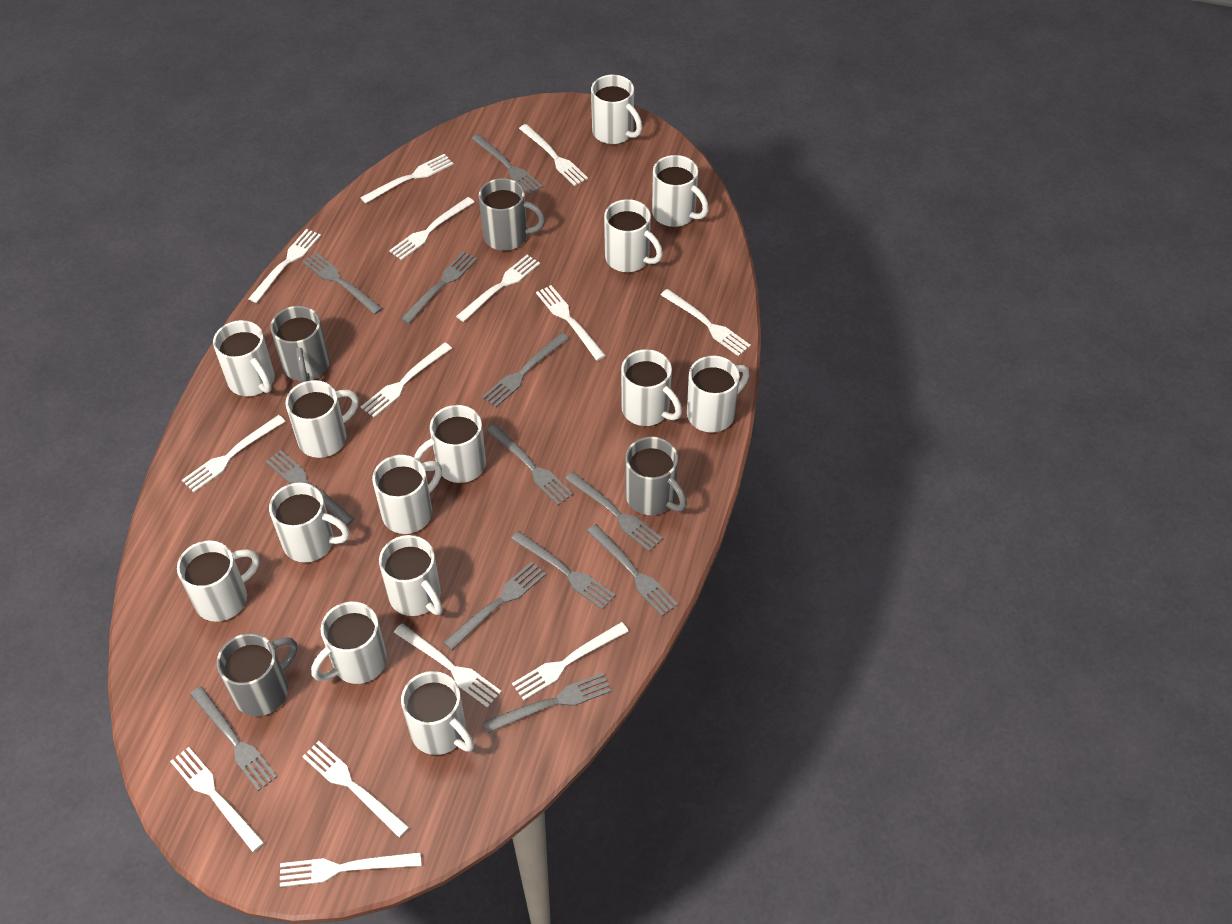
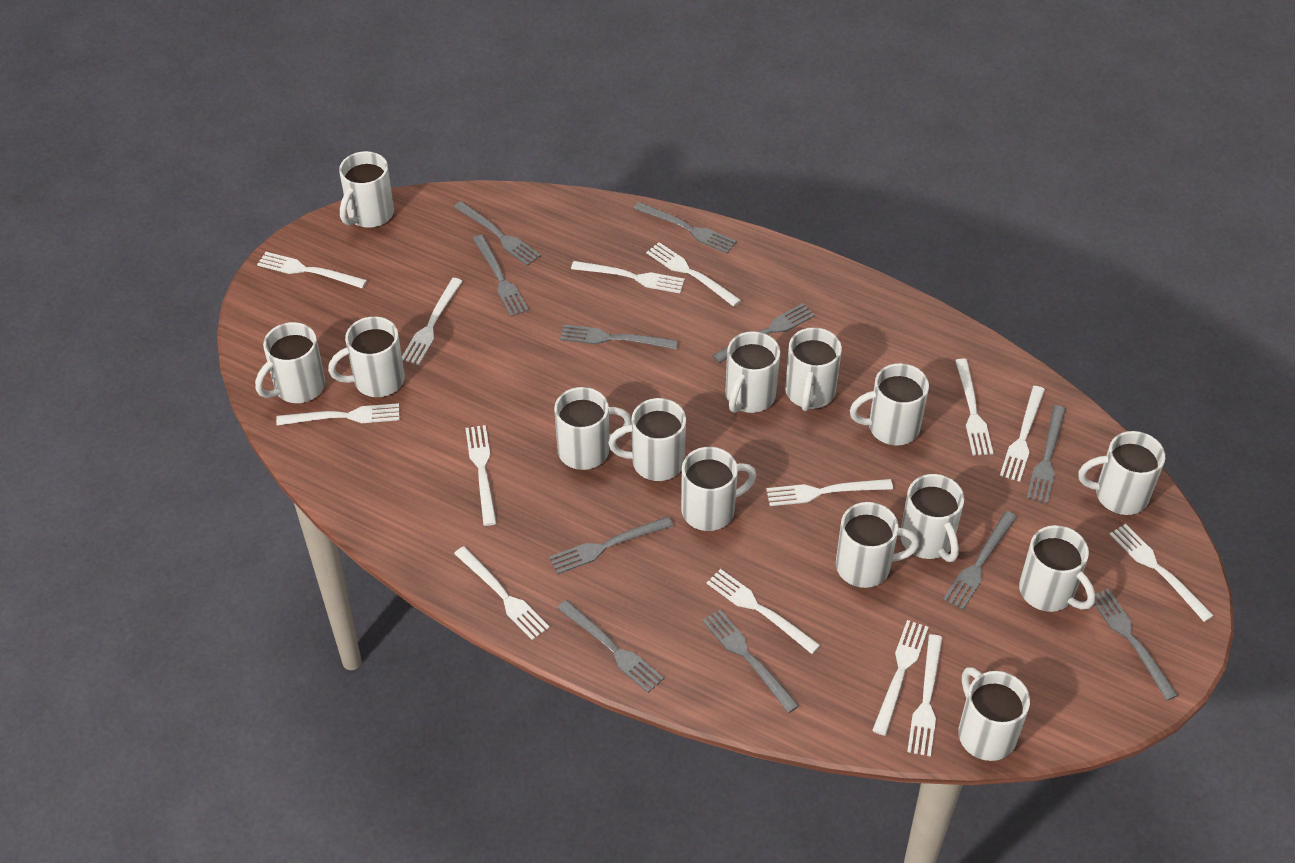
grey fork: 12 -> 11
grey mug: 4 -> 0

